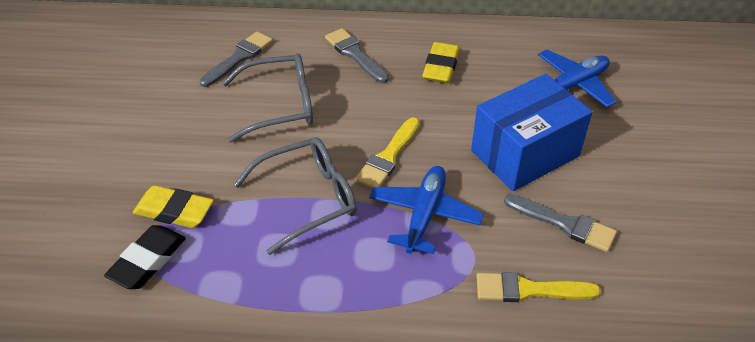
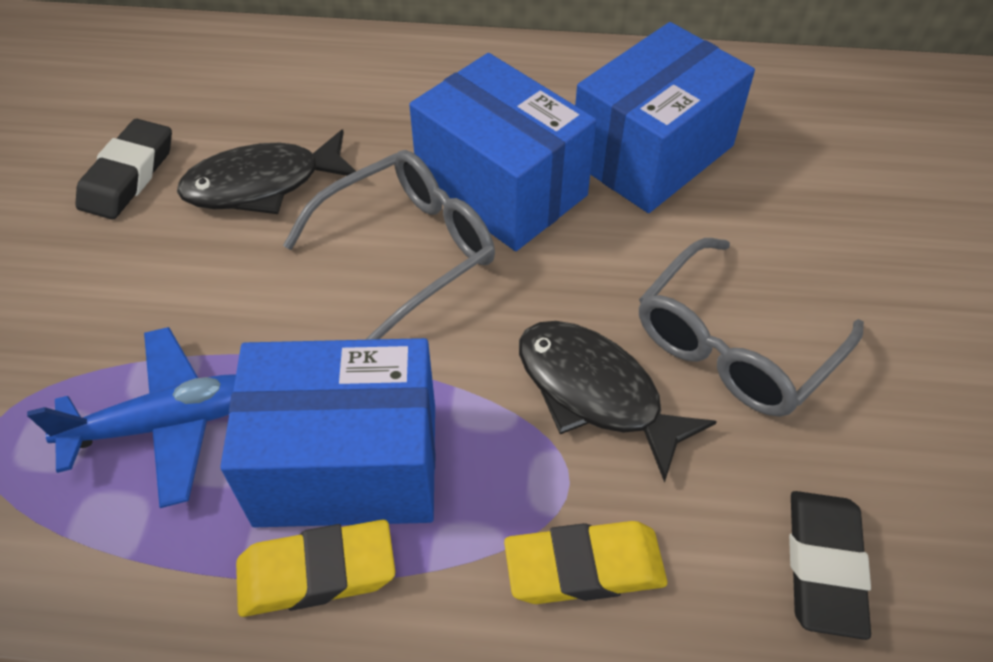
black eraser: 1 -> 2
black fish: 0 -> 2
blue box: 1 -> 3
blue plane: 2 -> 1
grey brush: 3 -> 0
yellow brush: 2 -> 0

